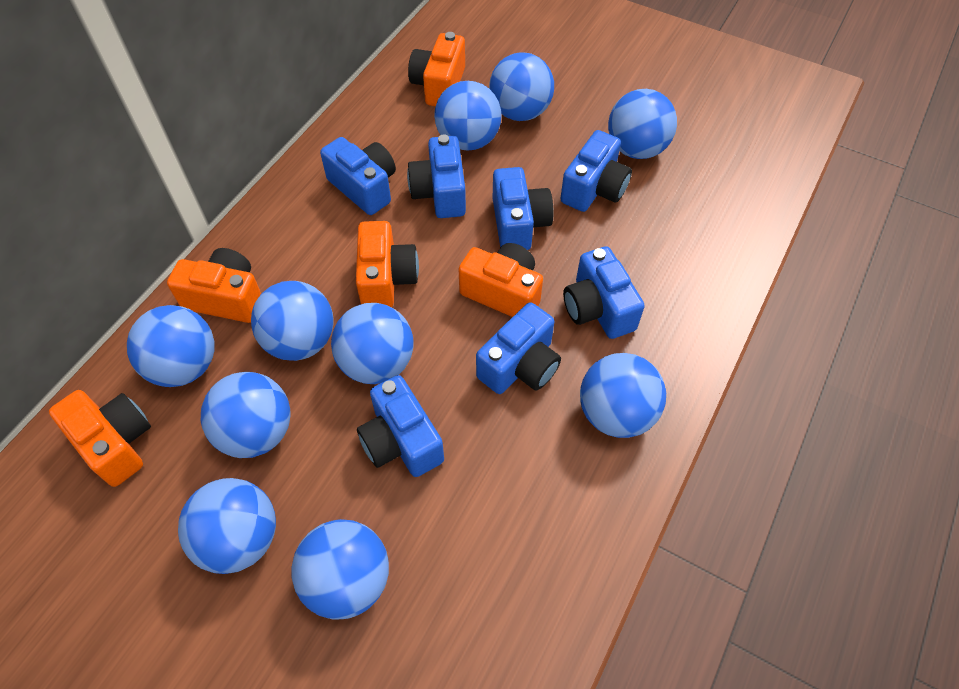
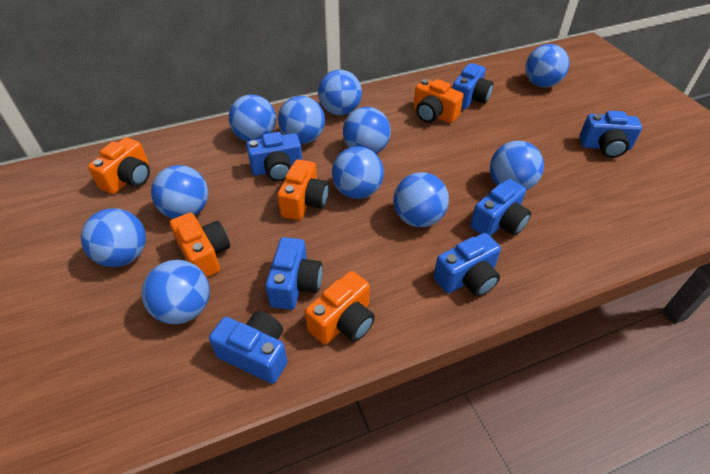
blue ball: 10 -> 11

